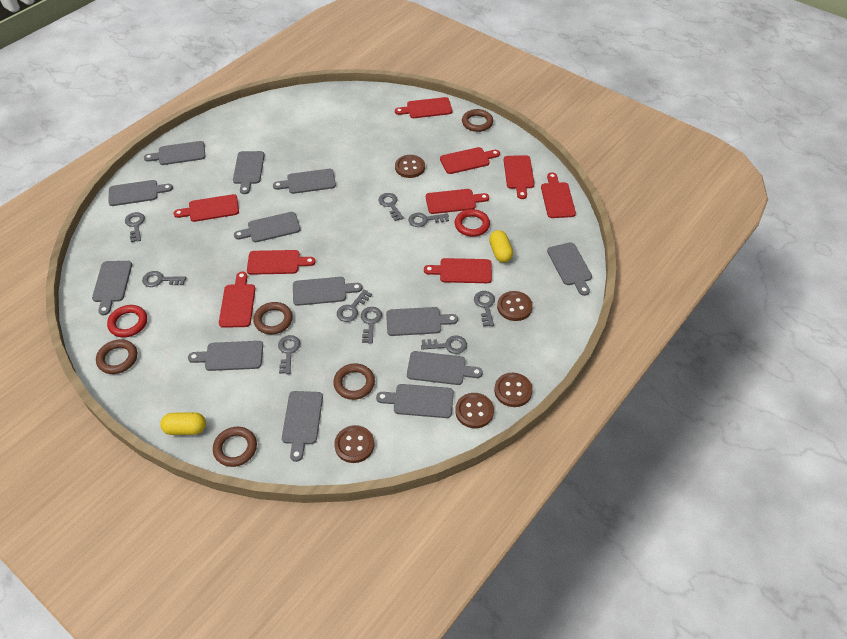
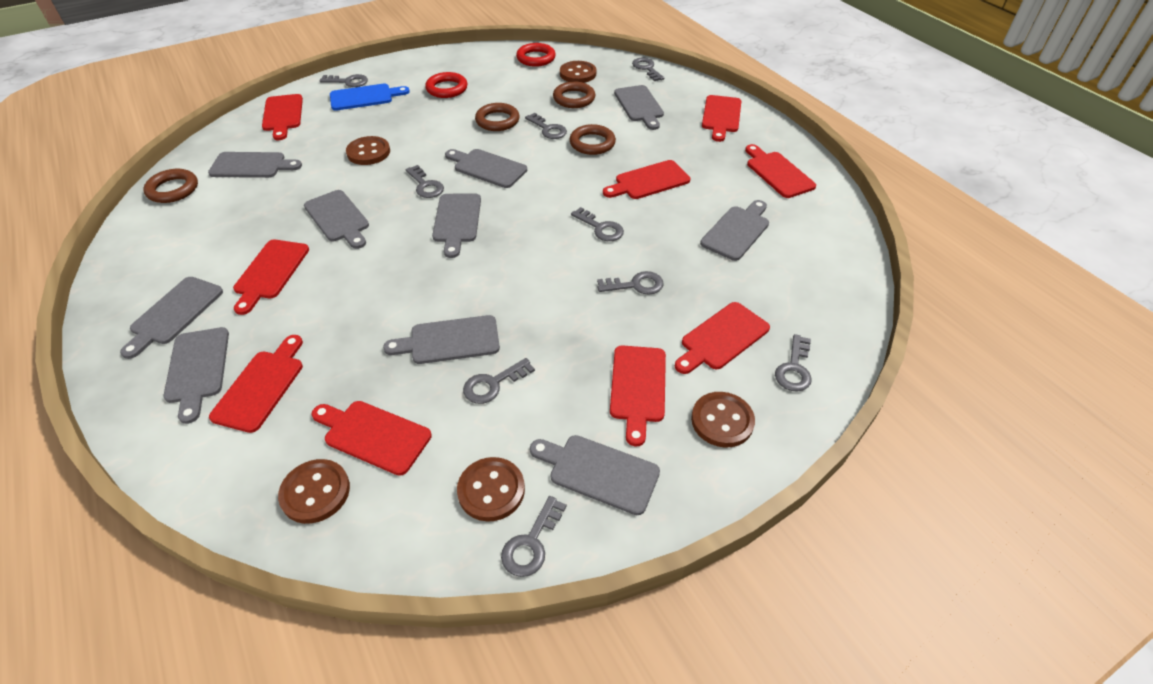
blue cutting board: 0 -> 1
brown ring: 5 -> 4
grey cutting board: 13 -> 10
yellow capsule: 2 -> 0

